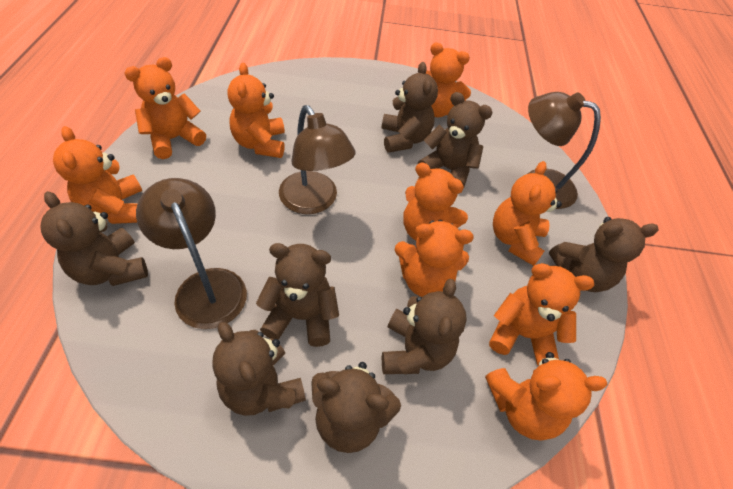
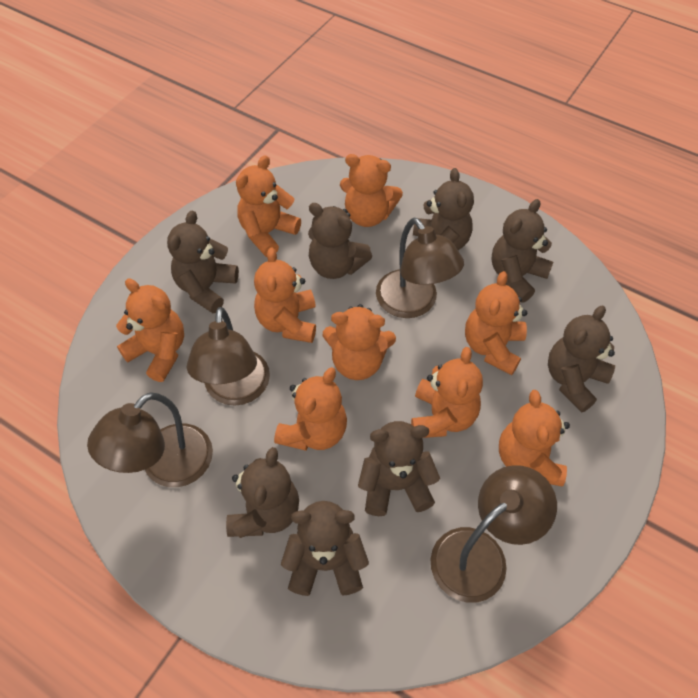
brown lamp: 3 -> 4

